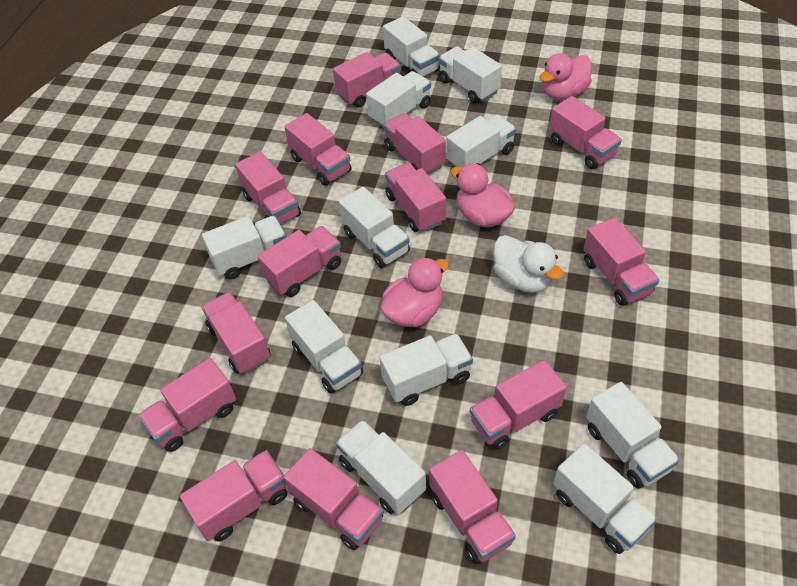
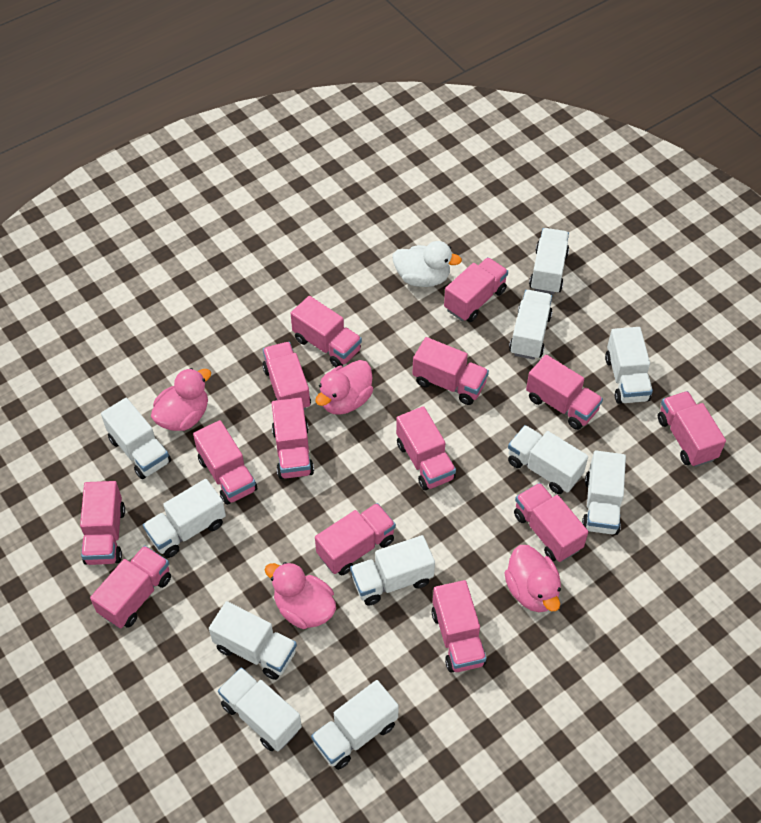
pink duck: 3 -> 4

